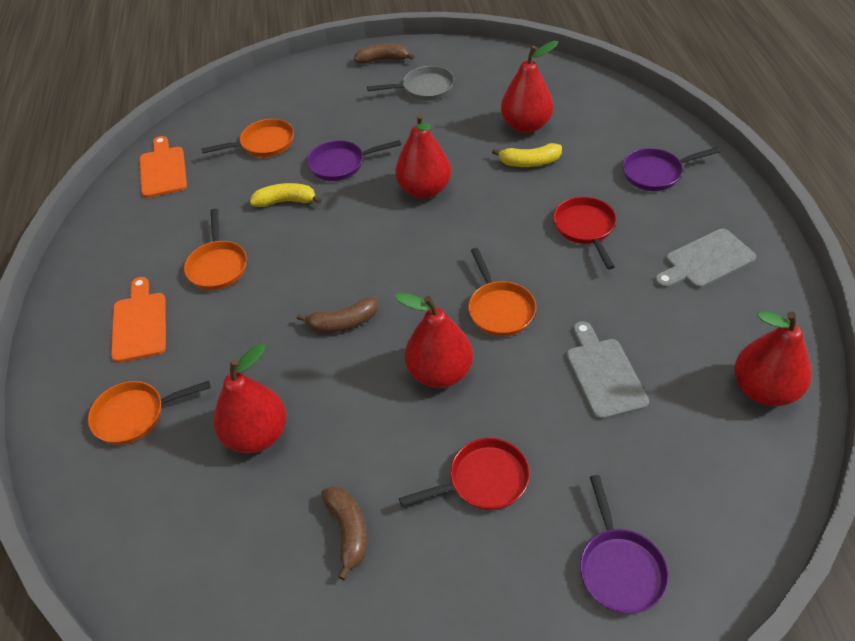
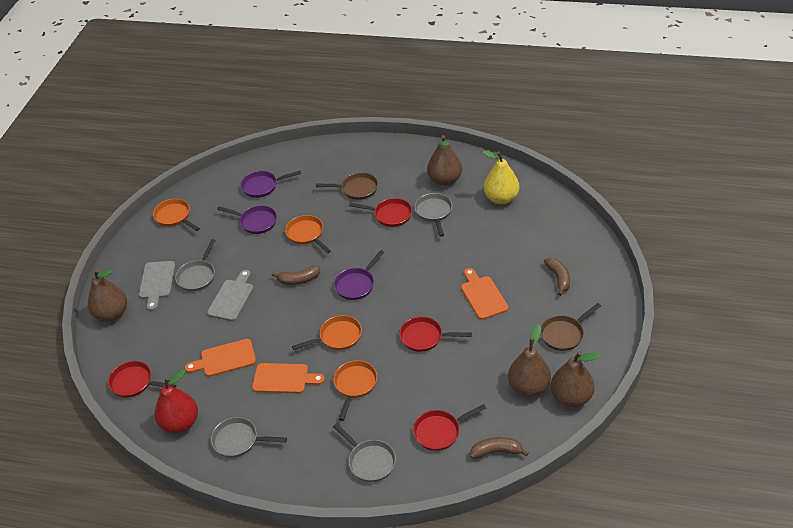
brown pan: 0 -> 2
brown pear: 0 -> 4
grey pan: 1 -> 4
orange cutting board: 2 -> 3
red pan: 2 -> 4
red pear: 5 -> 1
yellow banana: 2 -> 0
yellow pear: 0 -> 1

